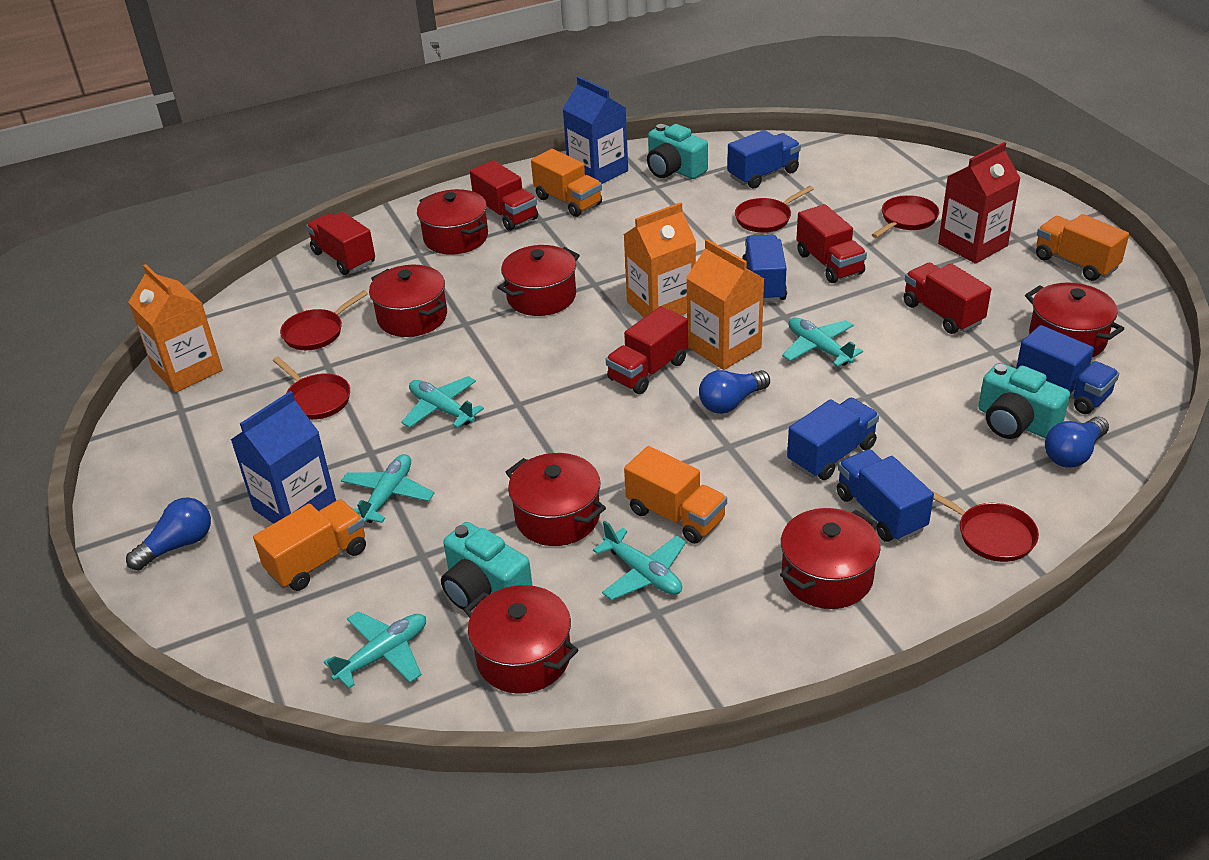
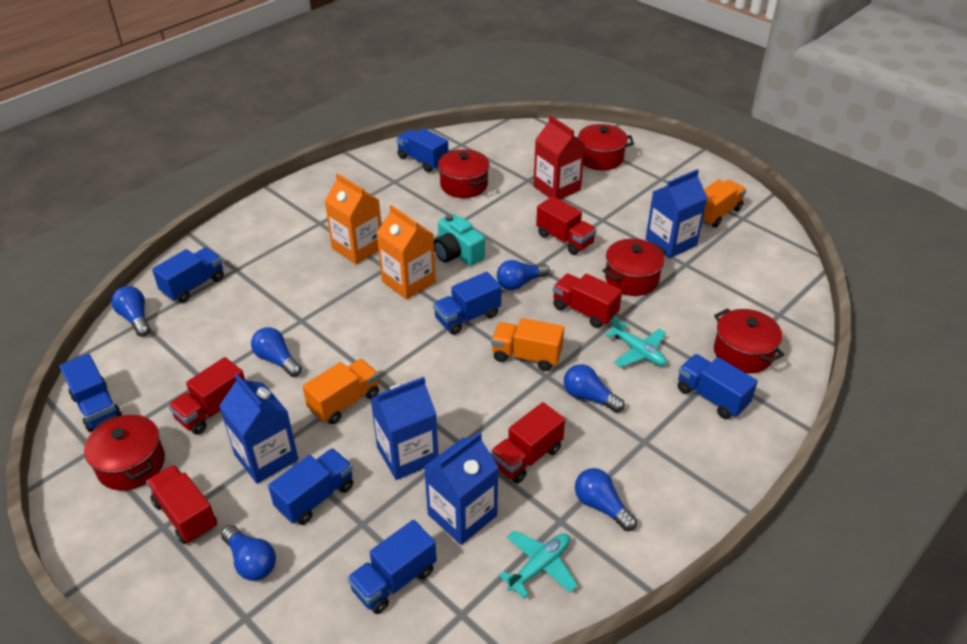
blue carton: 2 -> 4
blue light bulb: 3 -> 6
blue truck: 5 -> 7
orange carton: 3 -> 2
orange truck: 4 -> 3
red pan: 5 -> 0
red pot: 7 -> 5
turquoise camera: 3 -> 1
turquoise plane: 5 -> 2

